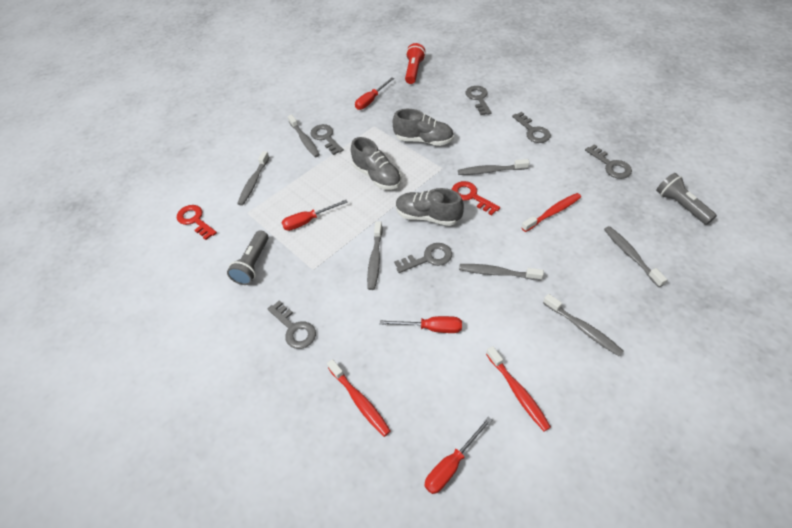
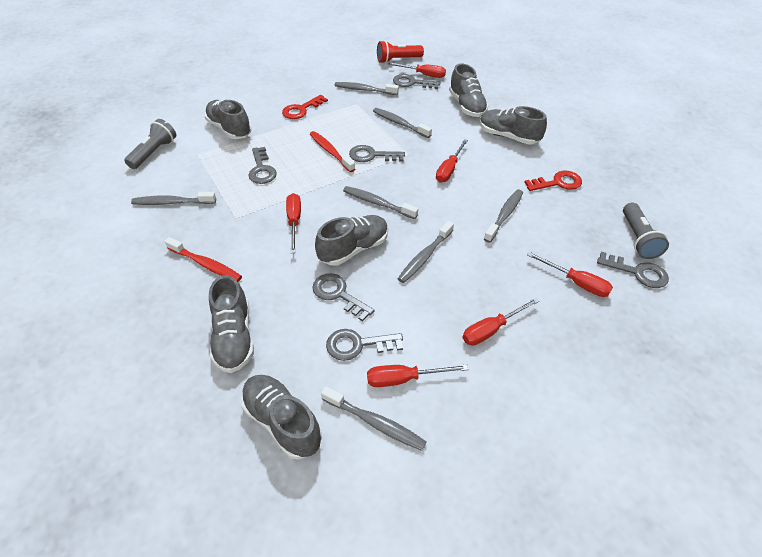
grey shoe: 3 -> 6
red screwdriver: 4 -> 6
red toothbrush: 3 -> 2

